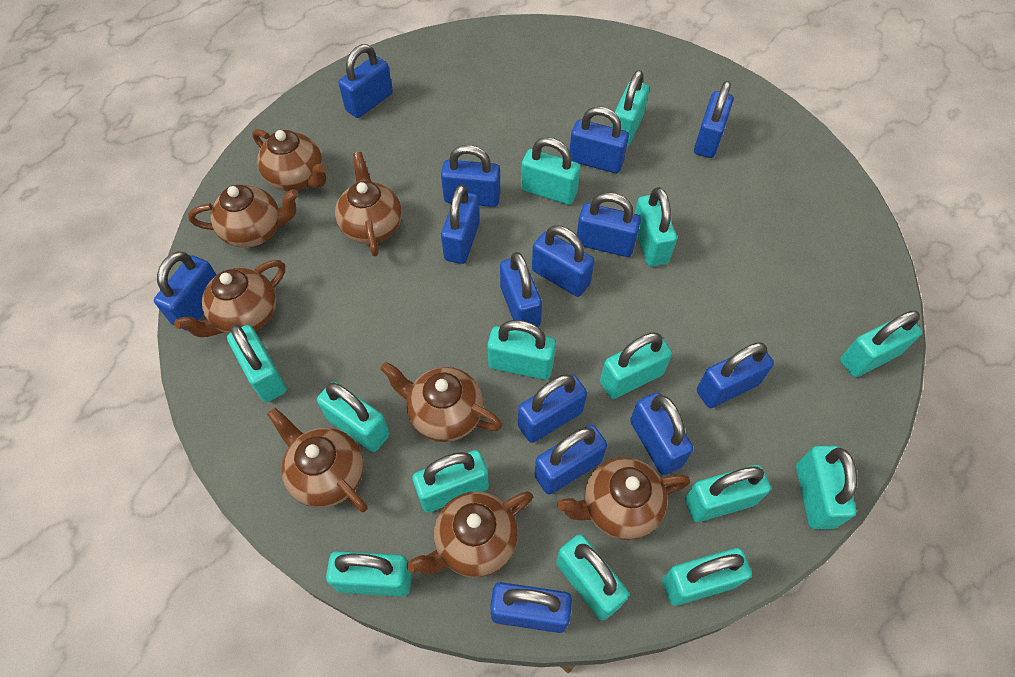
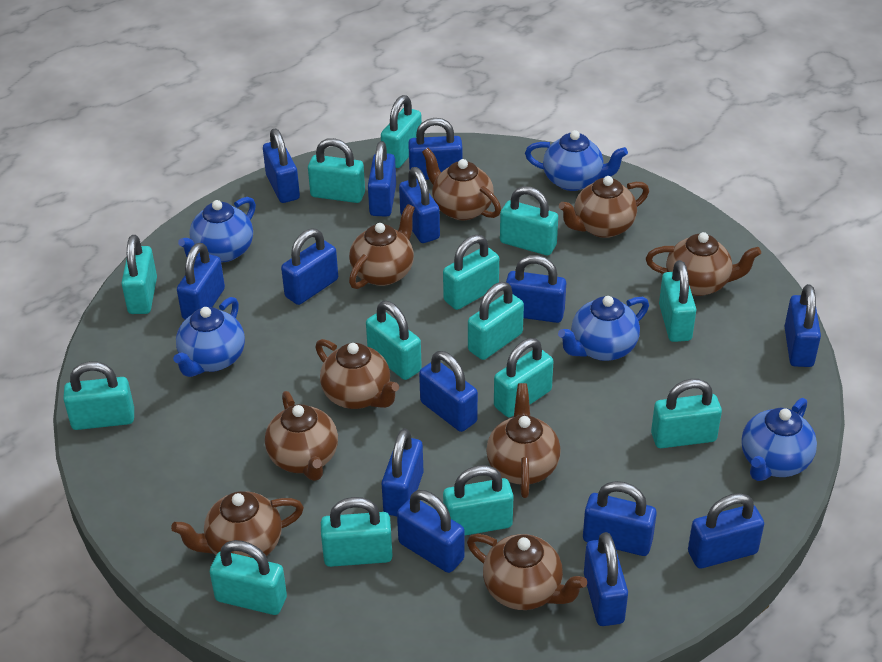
blue teapot: 0 -> 5
brown teapot: 8 -> 9

